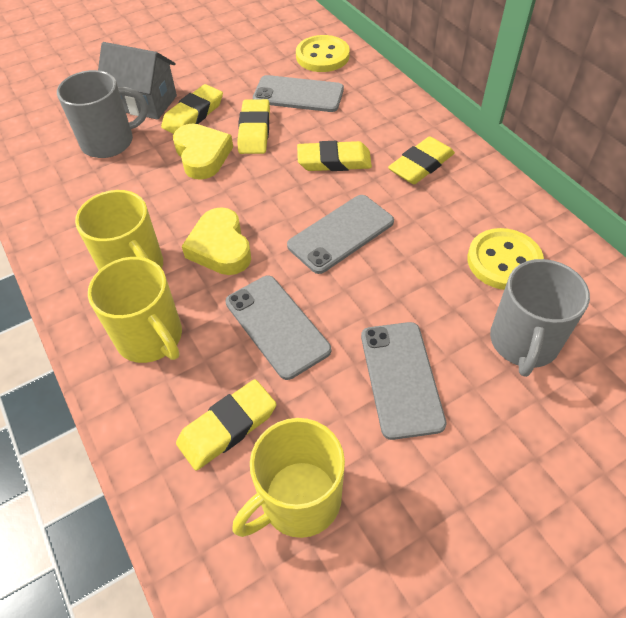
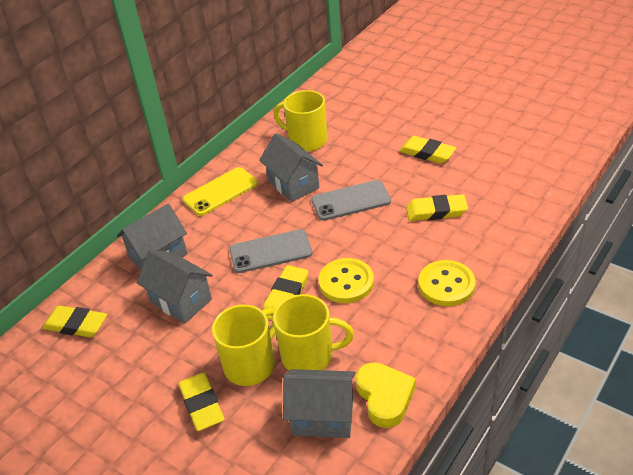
grey house: 1 -> 4
grey mug: 2 -> 0
grey phone: 4 -> 2
yellow heart: 2 -> 1
yellow phone: 0 -> 1

